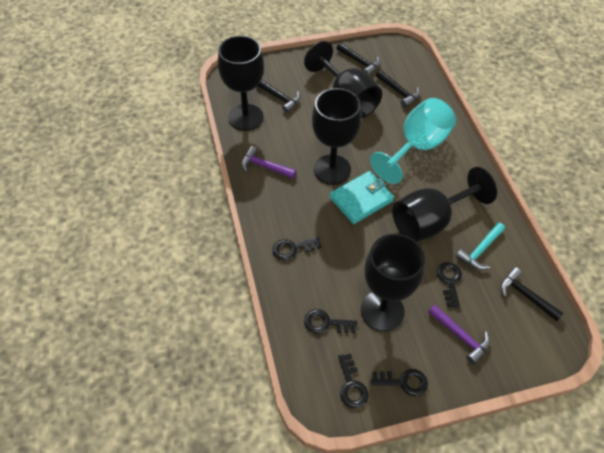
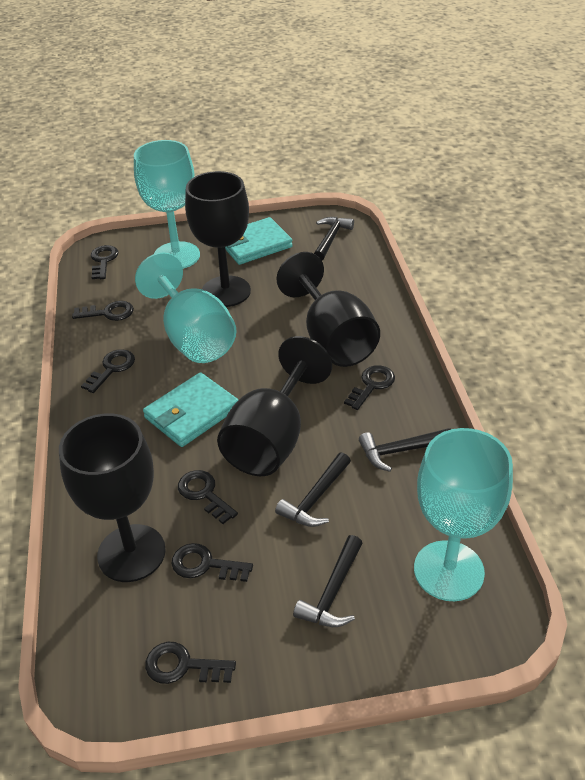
black goblet: 5 -> 4
black key: 5 -> 7
purple hammer: 2 -> 0
turquoise goblet: 1 -> 3
turquoise hammer: 1 -> 0
turquoise wallet: 1 -> 2

